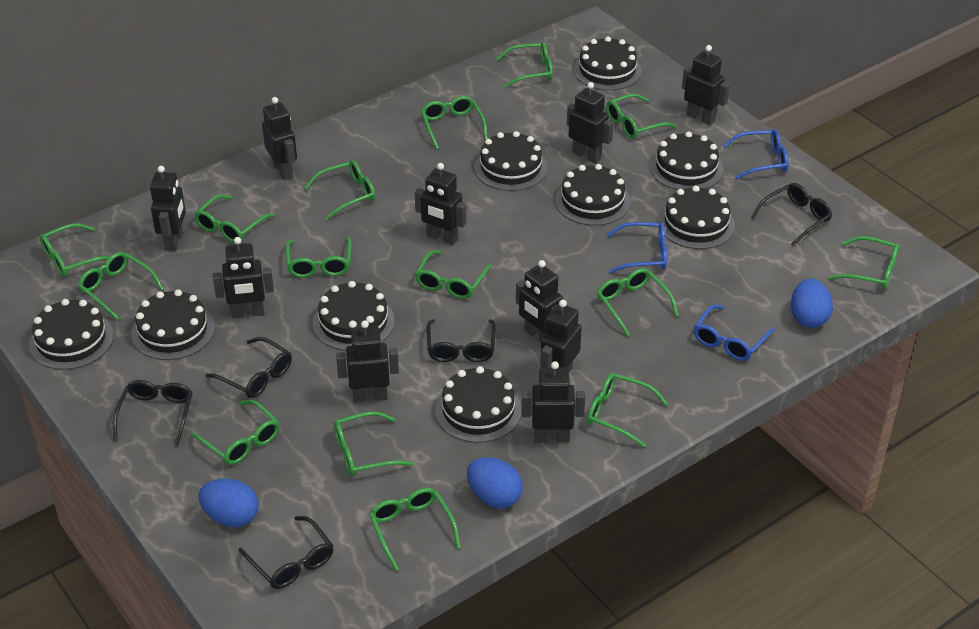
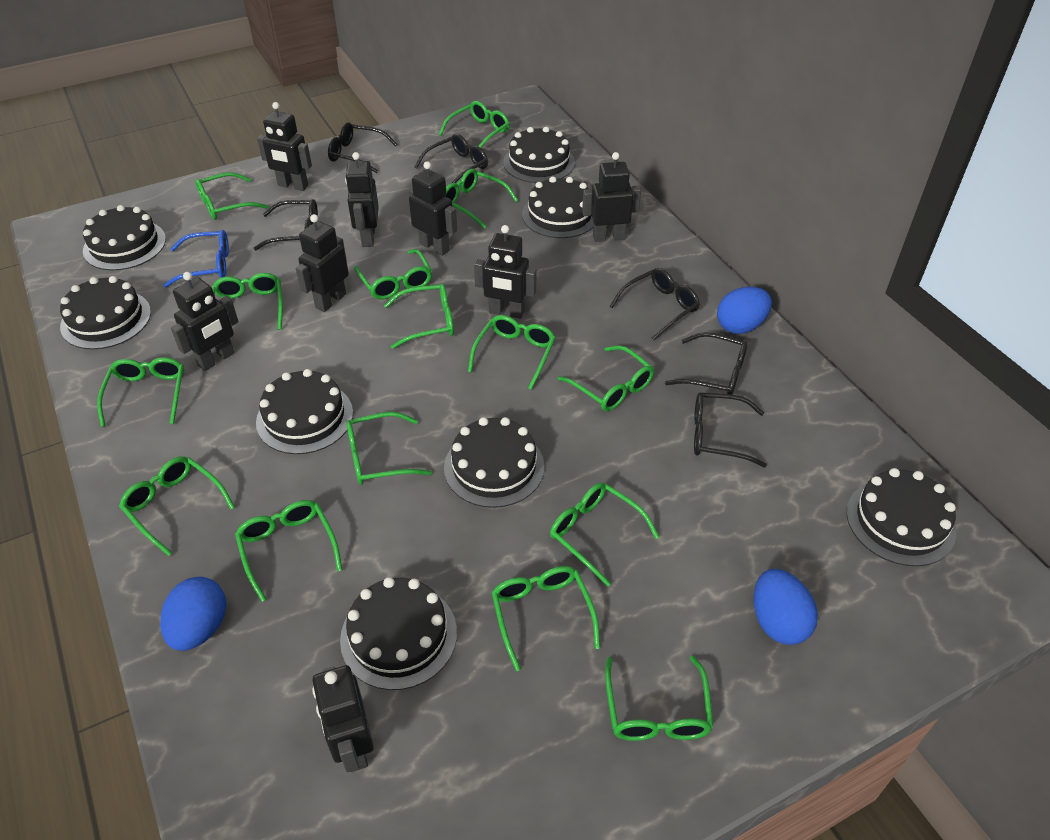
black cake: 9 -> 8
black glasses: 5 -> 6
black robot: 10 -> 8
blue glasses: 3 -> 1

